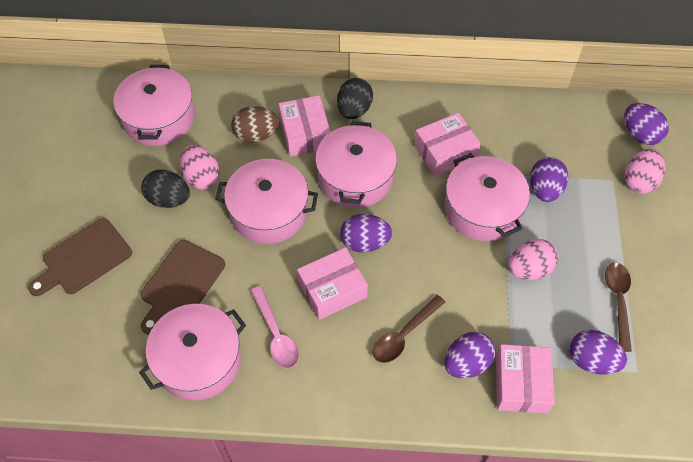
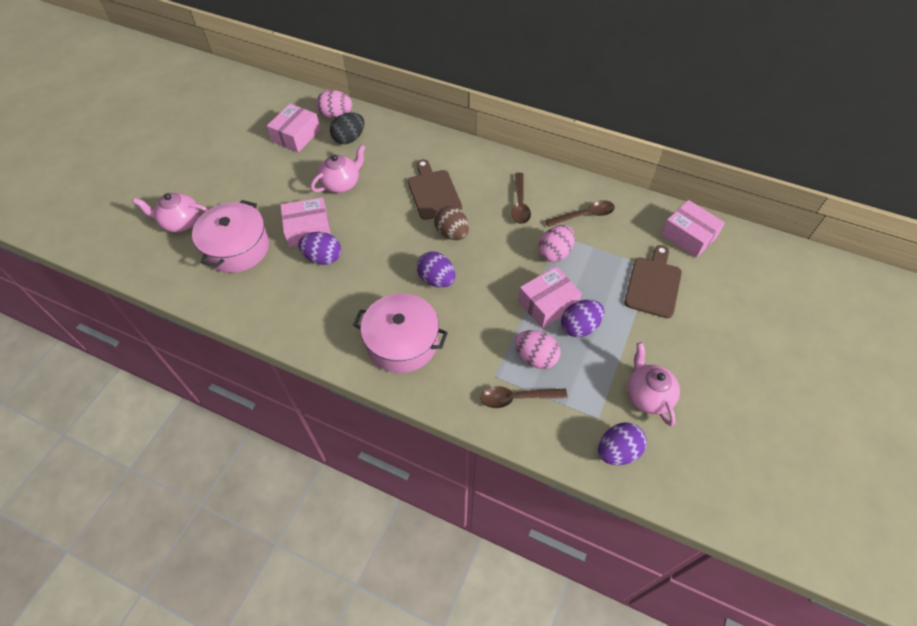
black egg: 2 -> 1
brown spoon: 2 -> 3
pink pot: 5 -> 2
pink spoon: 1 -> 0
pink teapot: 0 -> 3
purple egg: 5 -> 4

